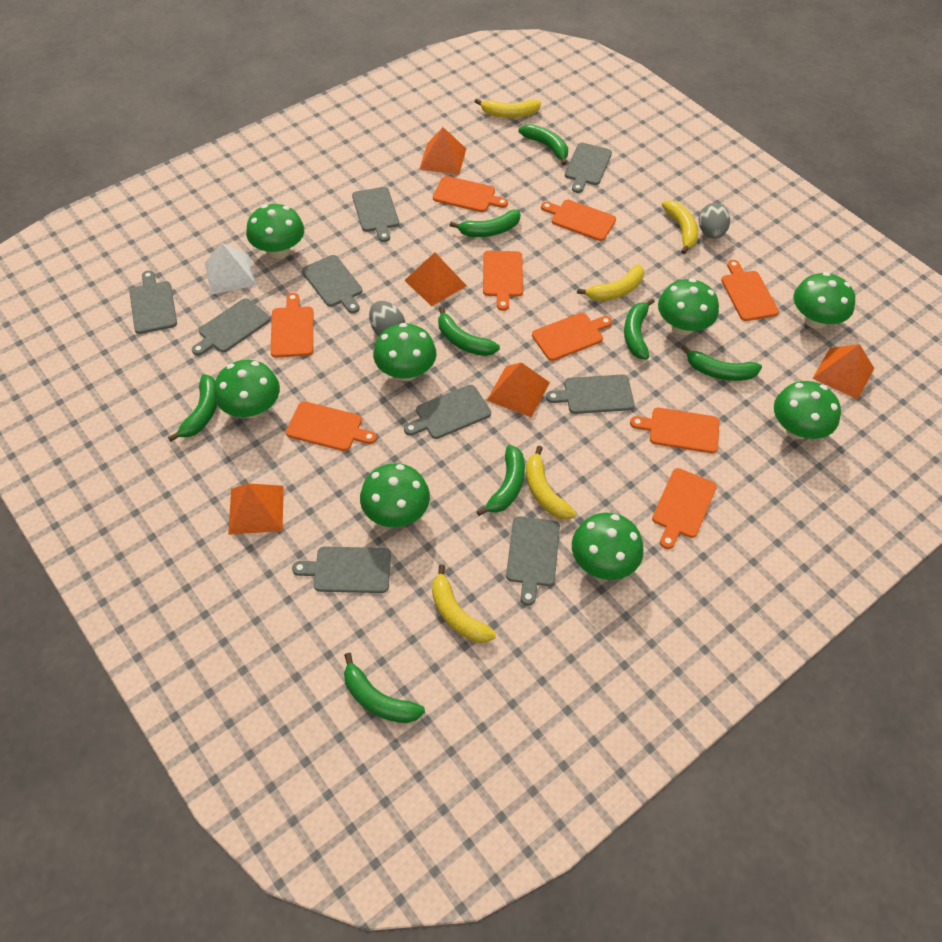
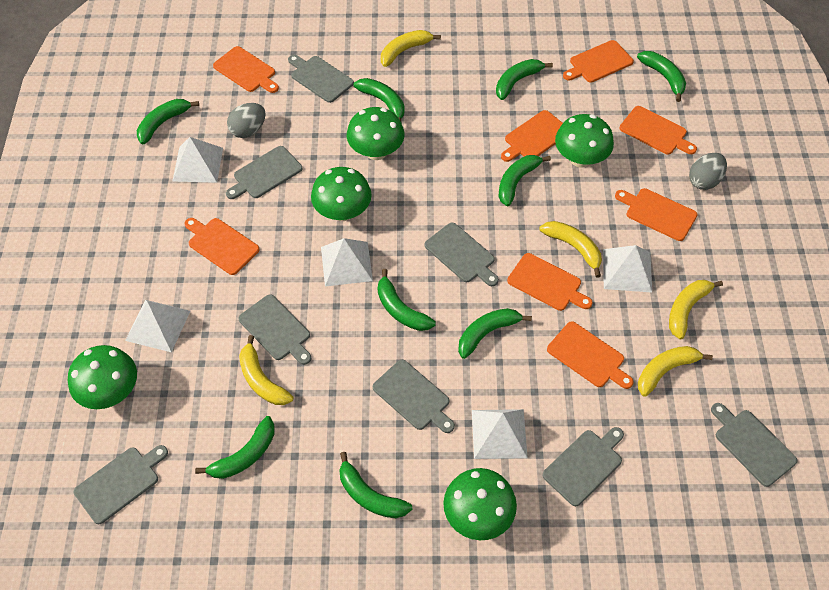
green banana: 8 -> 9
green mushroom: 8 -> 5
grey cutting board: 9 -> 8
orange cutting board: 9 -> 8
orange pyramid: 5 -> 0
white pyramid: 1 -> 5

